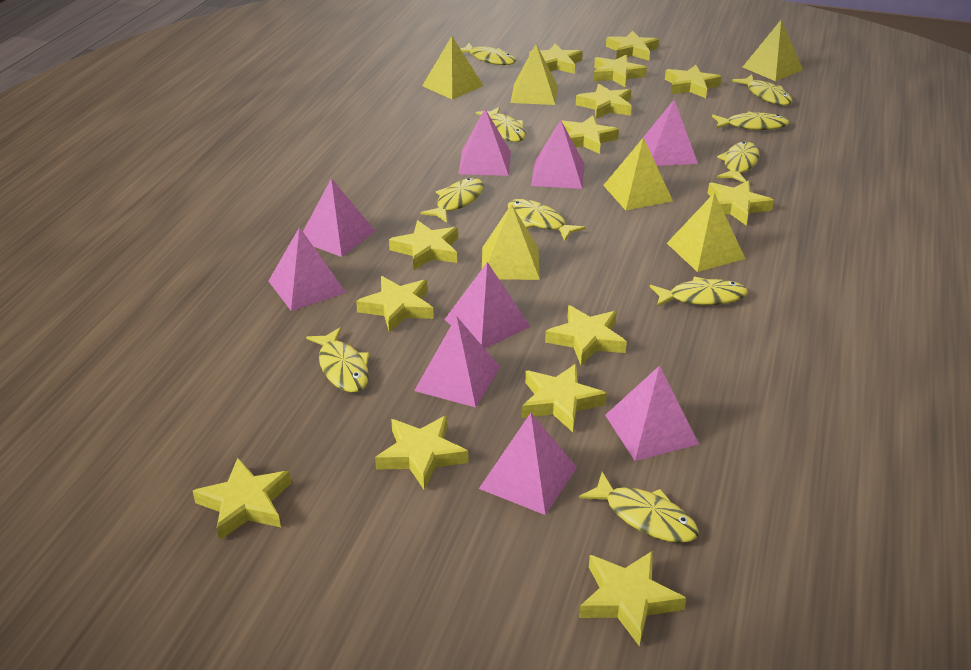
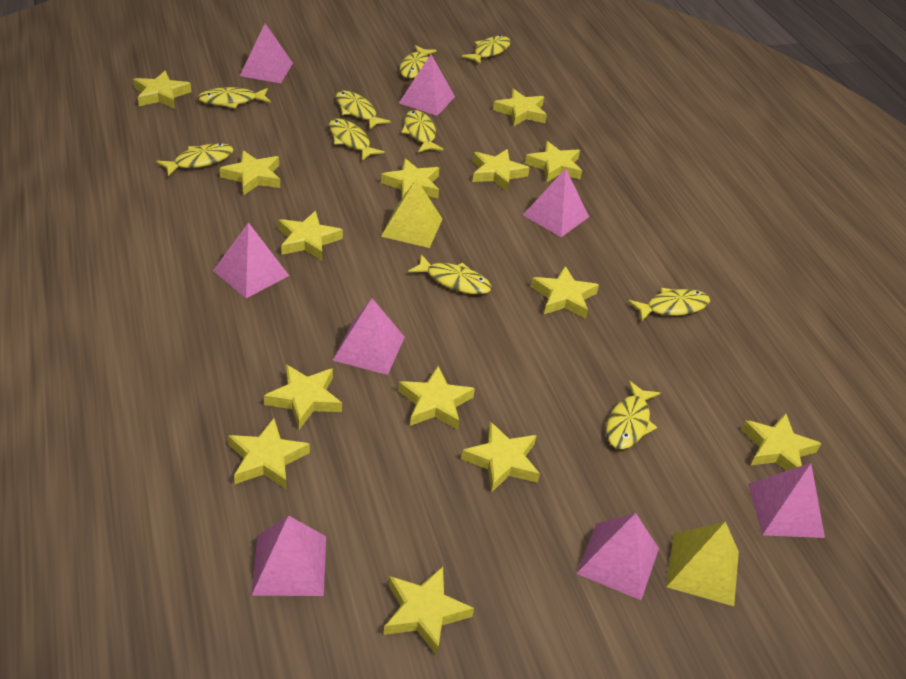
pink pyramid: 9 -> 8
yellow pyramid: 6 -> 2

